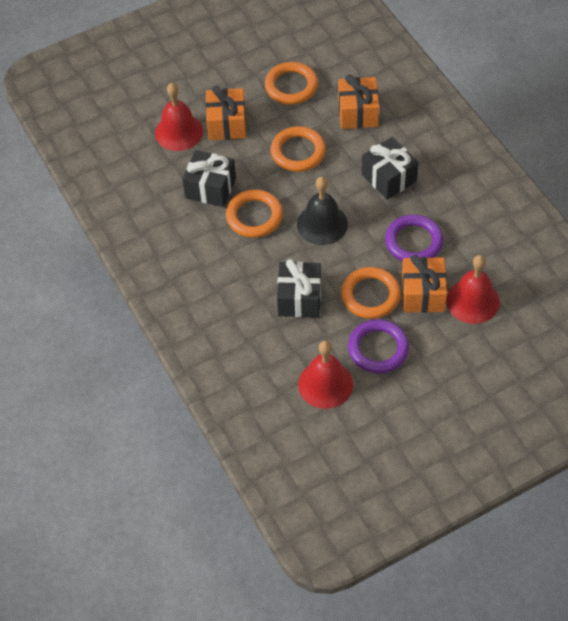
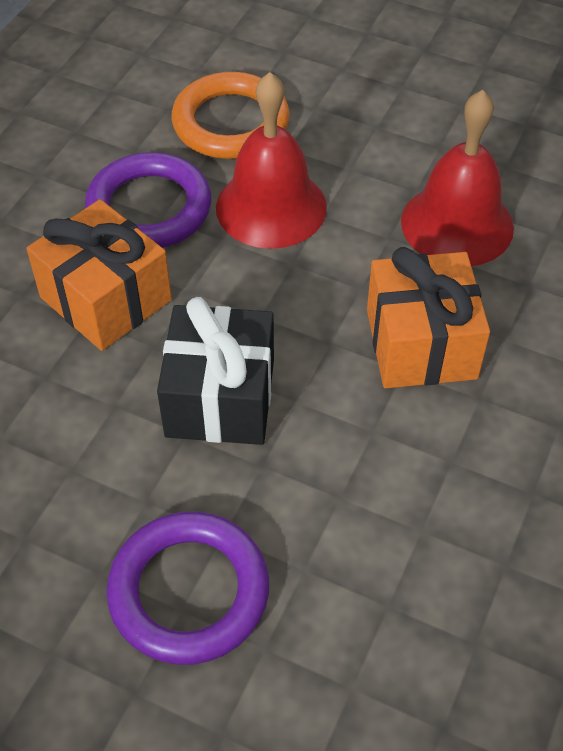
black bell: 1 -> 0
black gift: 3 -> 1
orange gift: 3 -> 2
orange ring: 4 -> 1
red bell: 3 -> 2

